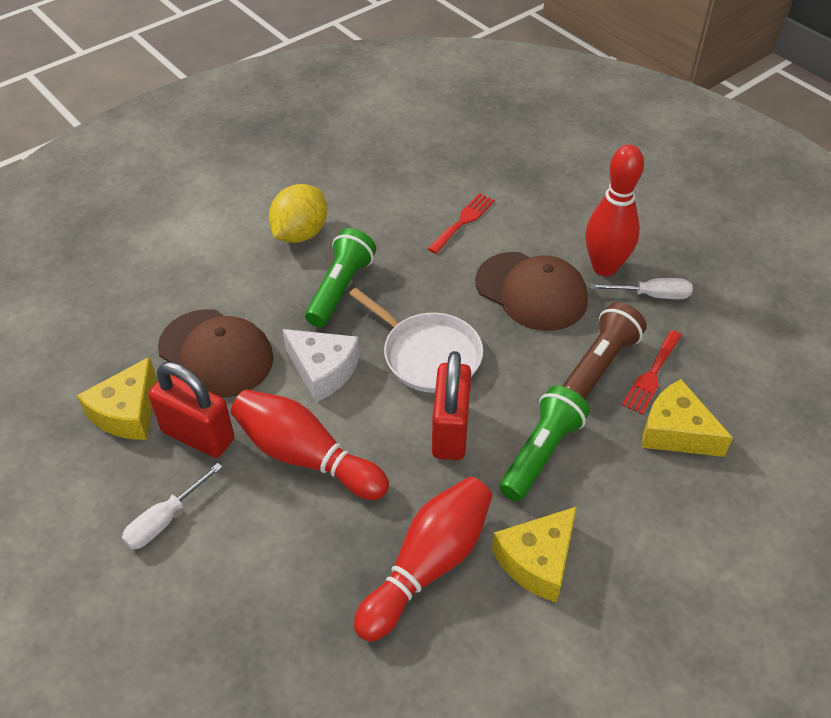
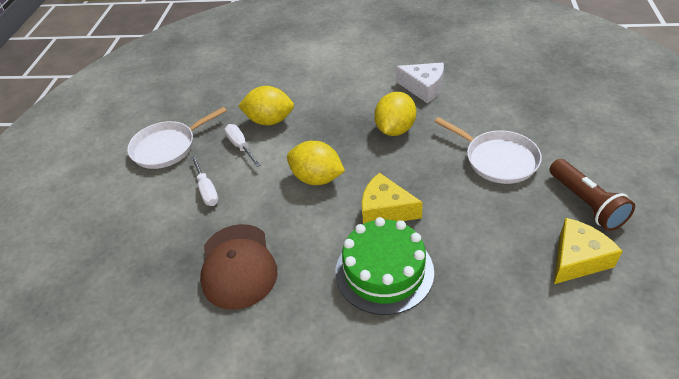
brown cap: 2 -> 1
green cake: 0 -> 1
green flashlight: 2 -> 0
red bowling pin: 3 -> 0
red fork: 2 -> 0
red padlock: 2 -> 0
white pan: 1 -> 2
yellow cheese: 3 -> 2
yellow lemon: 1 -> 3

